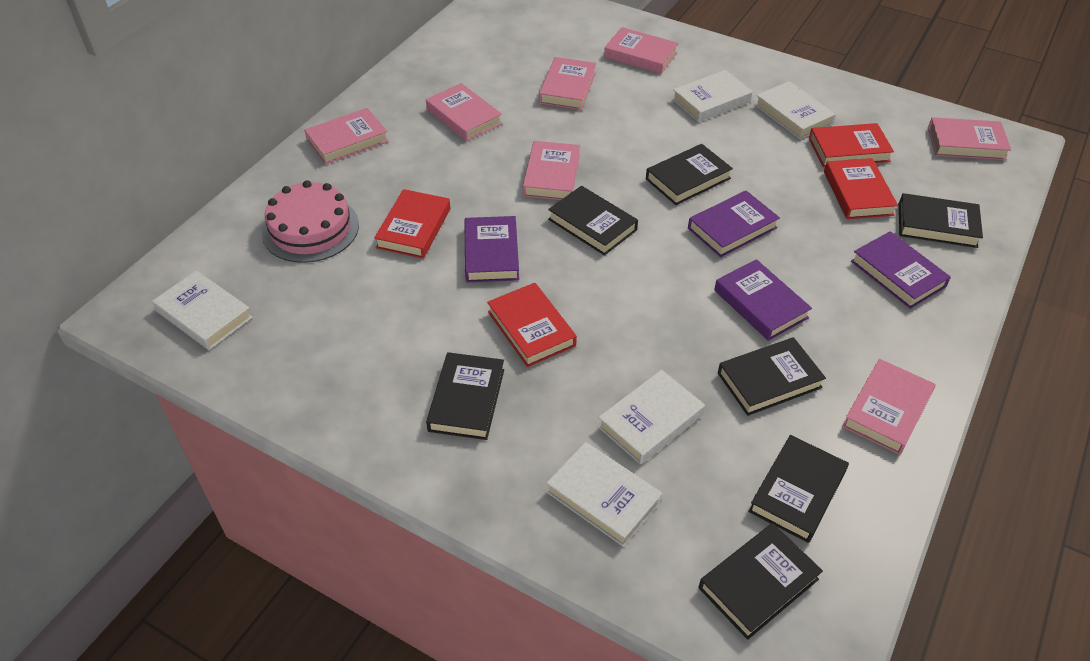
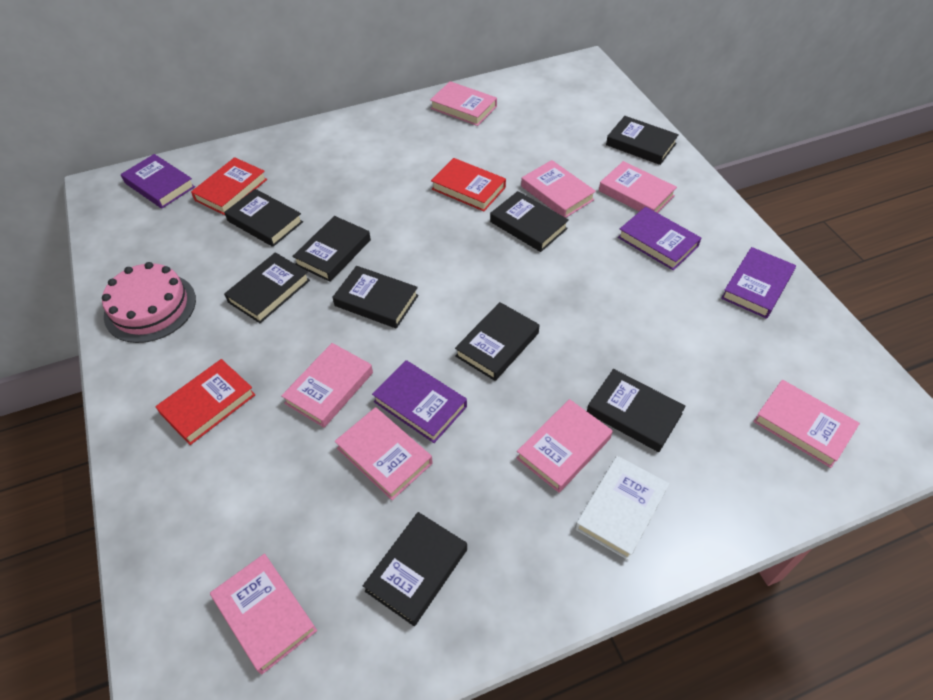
black book: 7 -> 9
pink book: 7 -> 8
red book: 4 -> 3
white book: 5 -> 1

